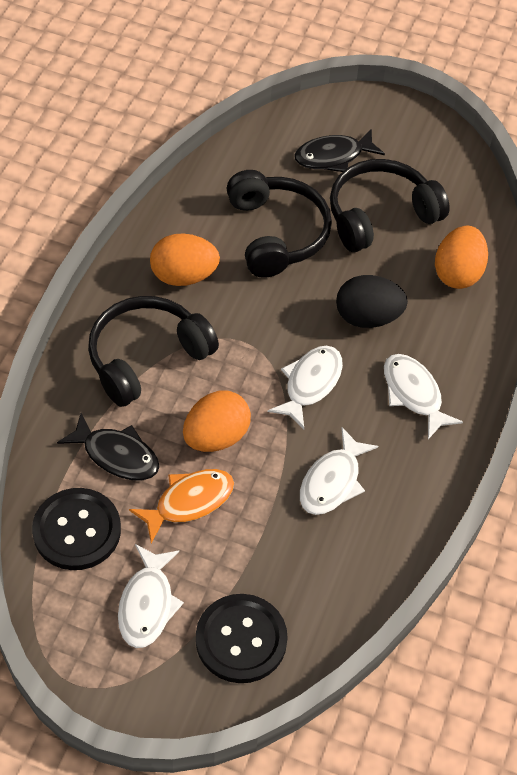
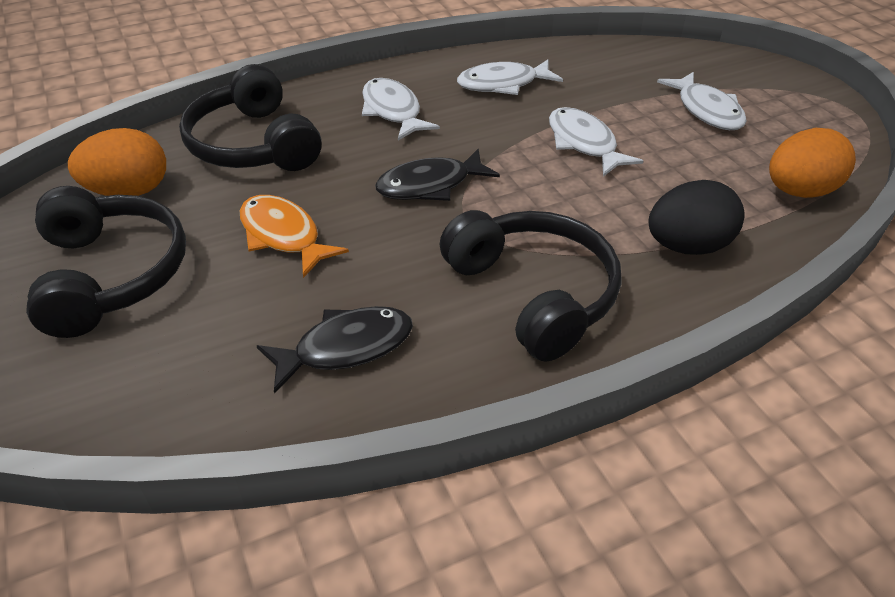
black button: 2 -> 0
orange egg: 3 -> 2

